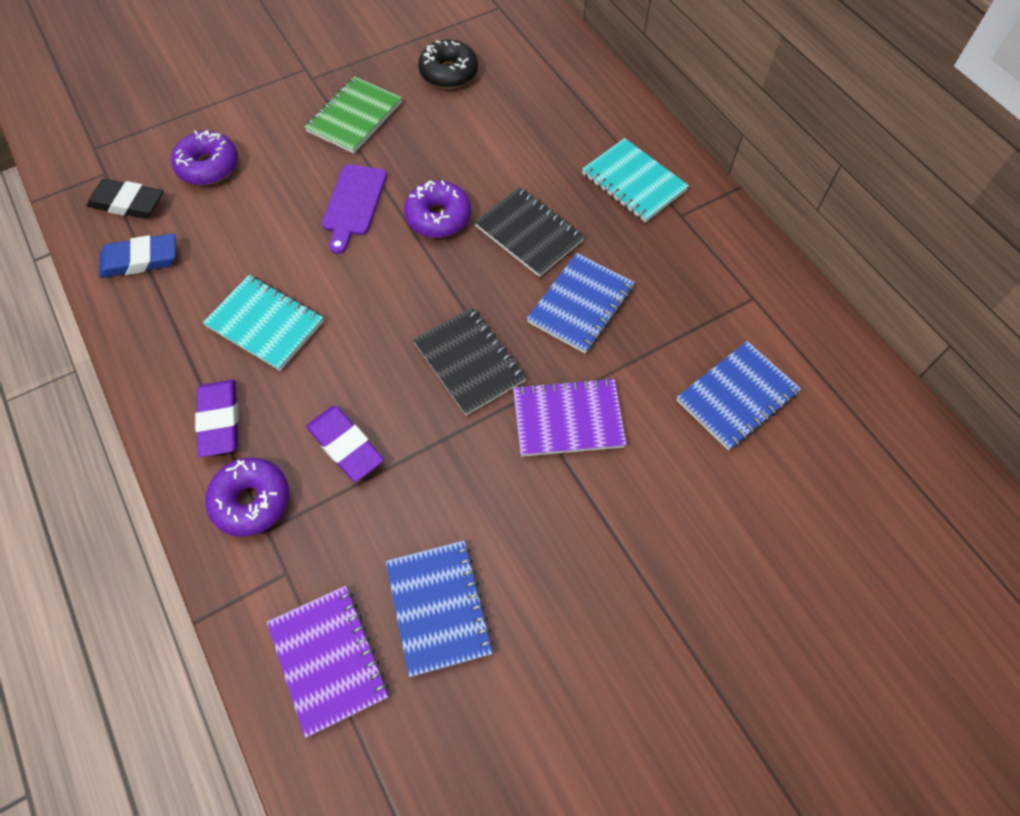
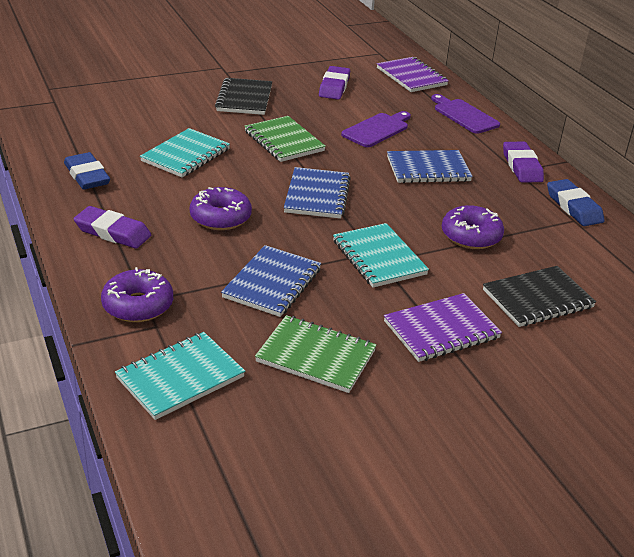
black donut: 1 -> 0
black eraser: 1 -> 0
blue eraser: 1 -> 2
green notebook: 1 -> 2
purple cutting board: 1 -> 2
purple eraser: 2 -> 3
turquoise notebook: 2 -> 3

